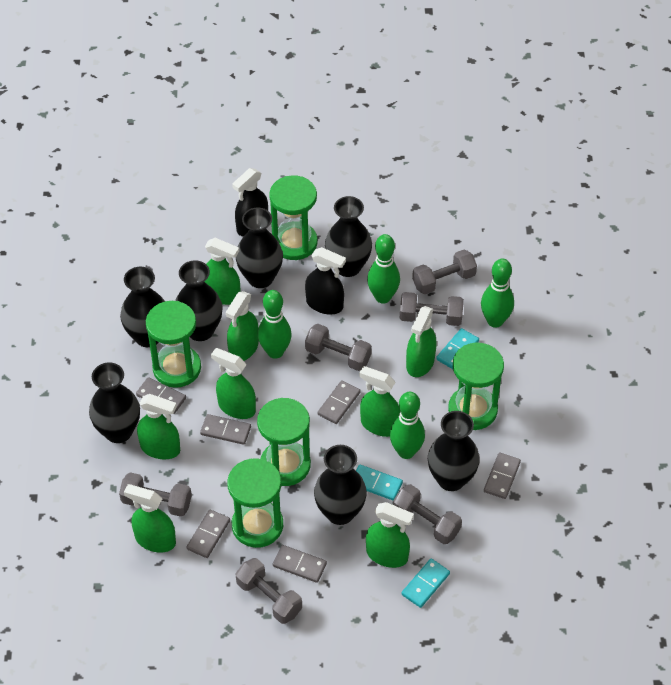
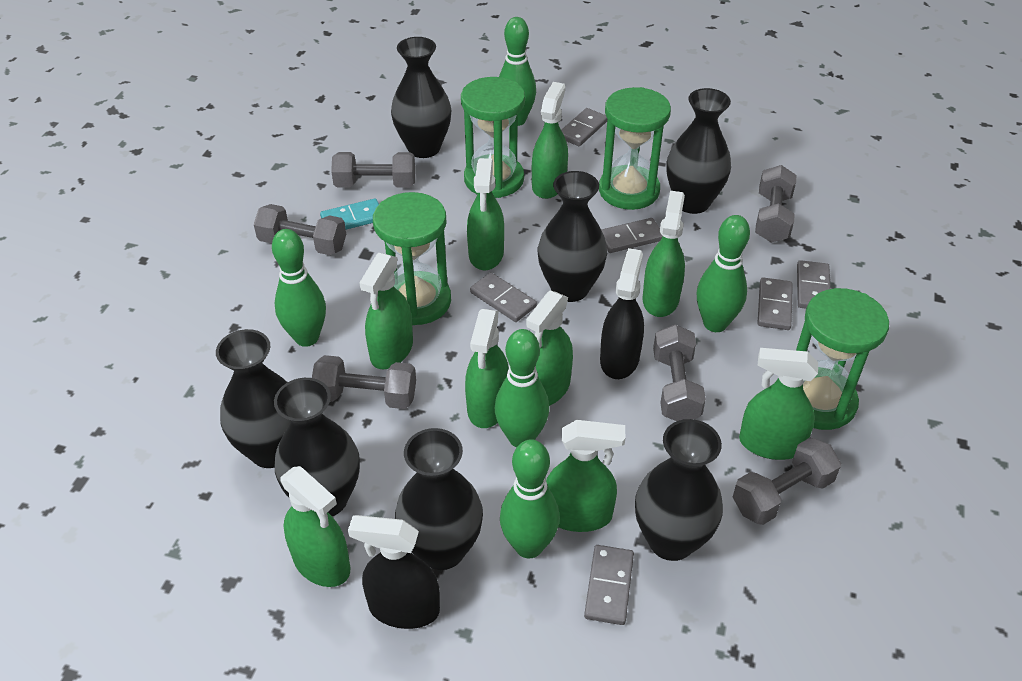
green bowling pin: 4 -> 5
green hourglass: 5 -> 4
green spray bottle: 8 -> 9
turquoise domino: 3 -> 1

